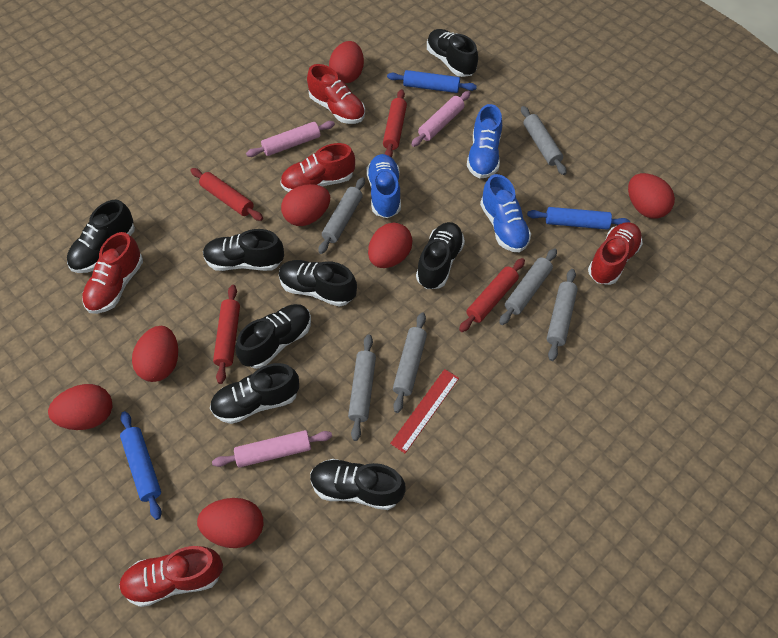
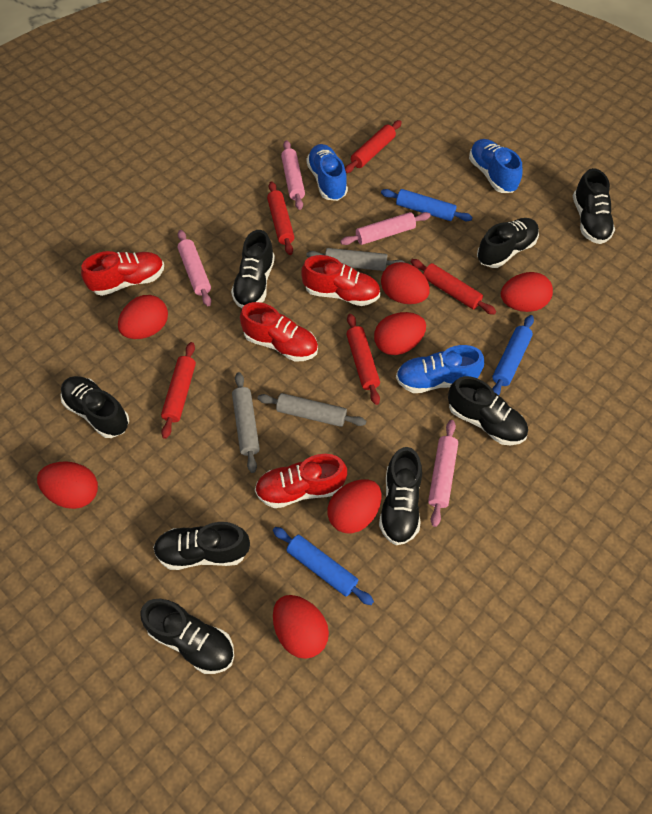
grey rolling pin: 6 -> 3
pink rolling pin: 3 -> 4
red rolling pin: 4 -> 5
red ruler: 1 -> 0
red shoe: 5 -> 4

